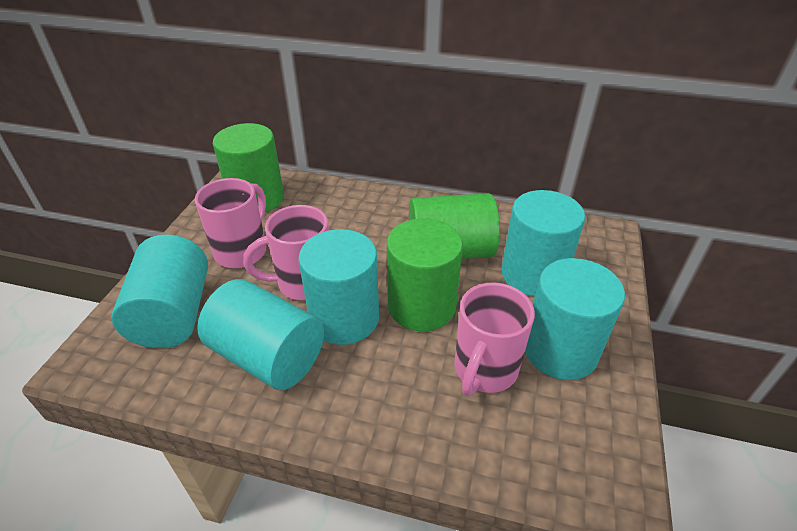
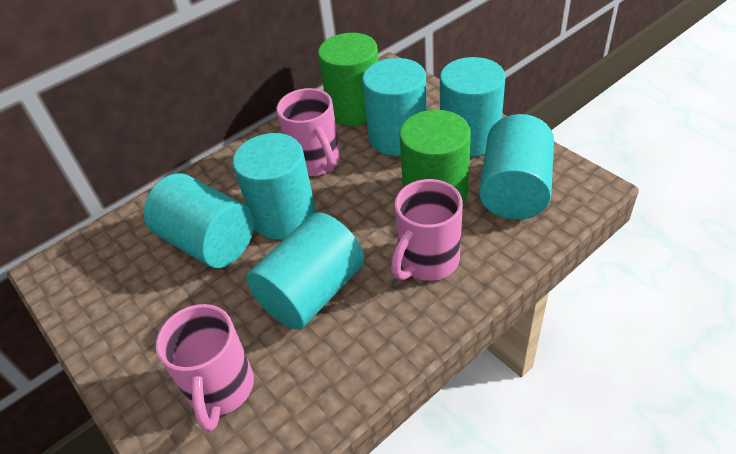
green cylinder: 3 -> 2
turquoise cylinder: 5 -> 6

